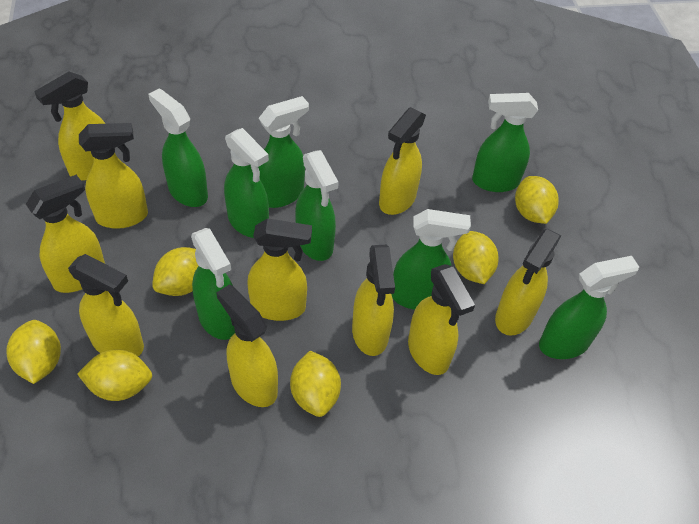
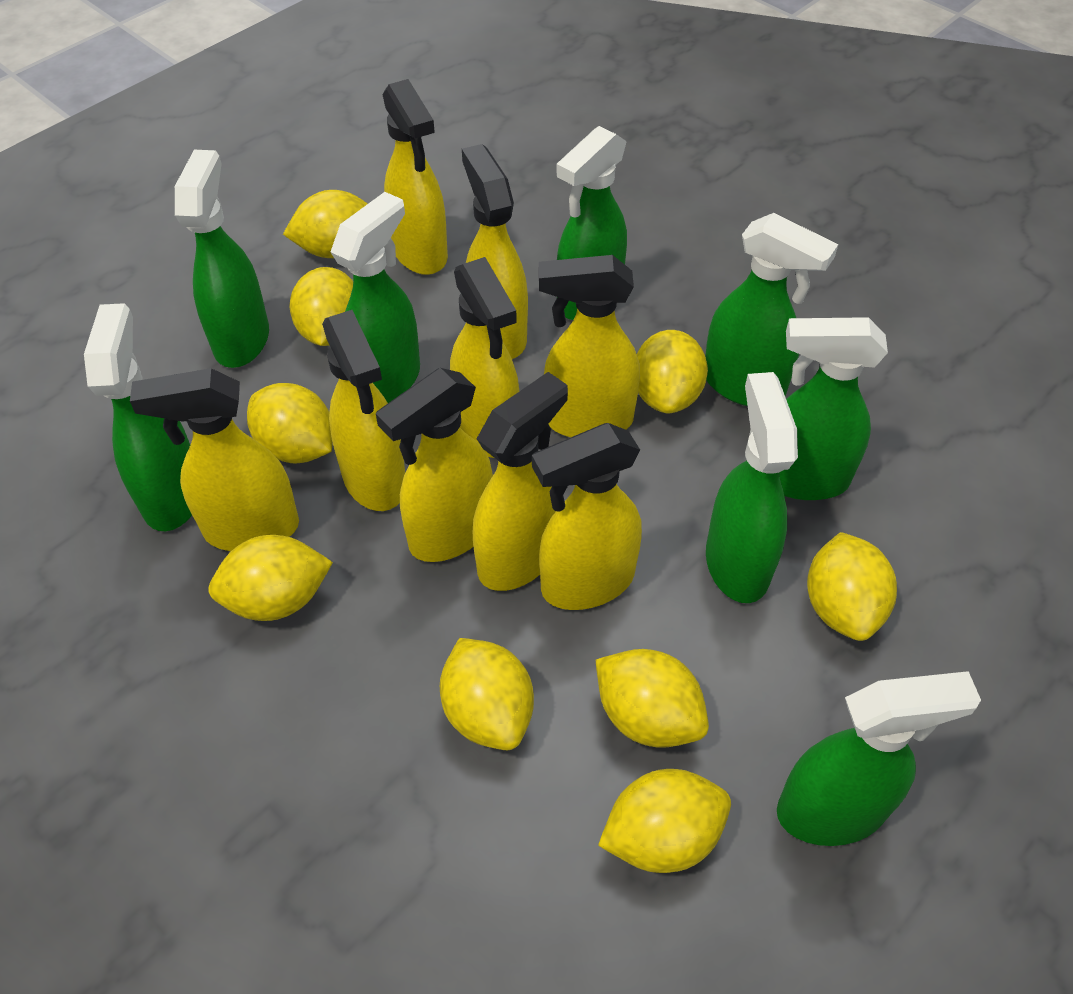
yellow lemon: 6 -> 9
yellow spray bottle: 10 -> 9

